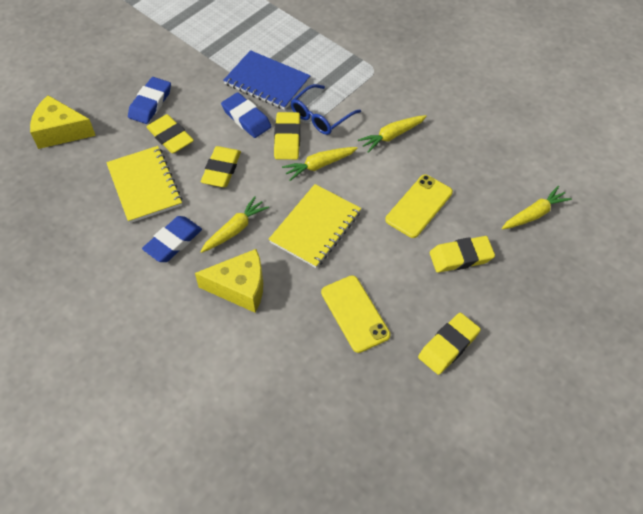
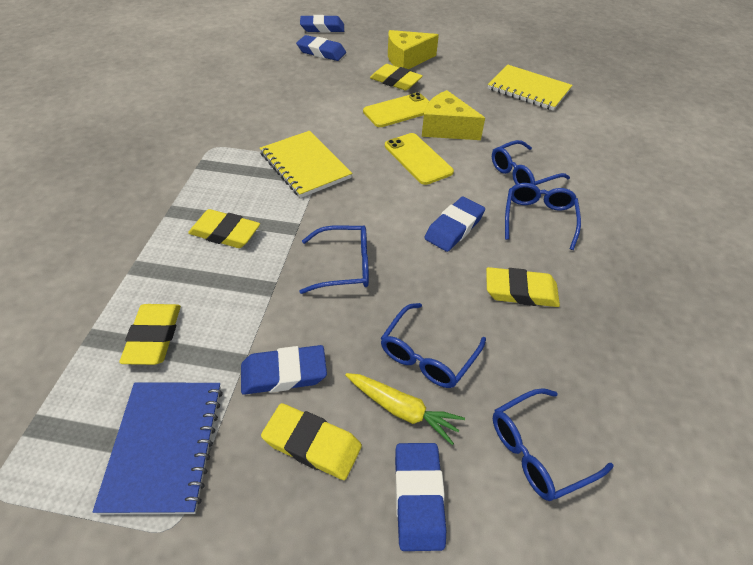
blue eraser: 3 -> 5
blue glasses: 1 -> 5
yellow carrot: 4 -> 1

